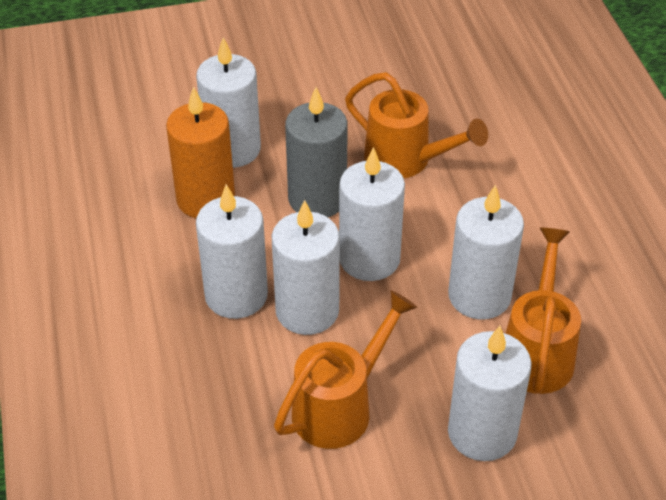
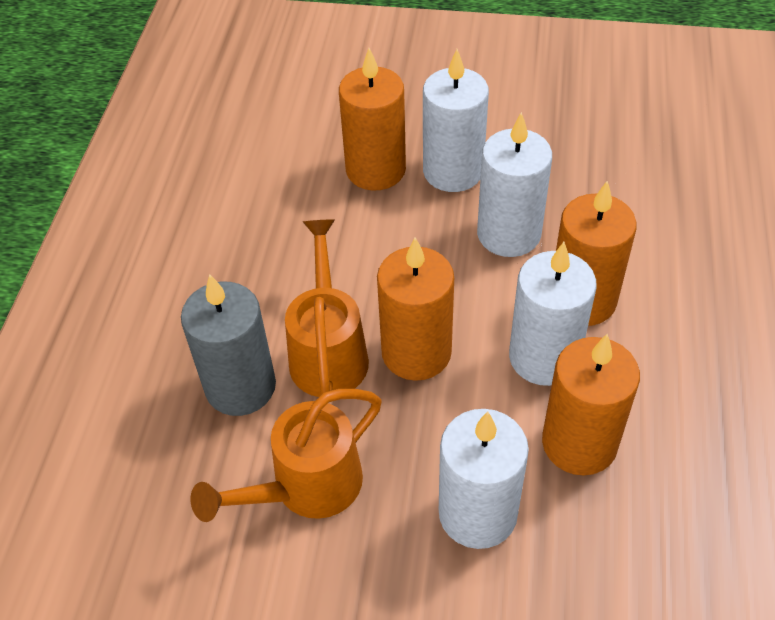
orange candle: 1 -> 4
orange watering can: 3 -> 2
white candle: 6 -> 4

